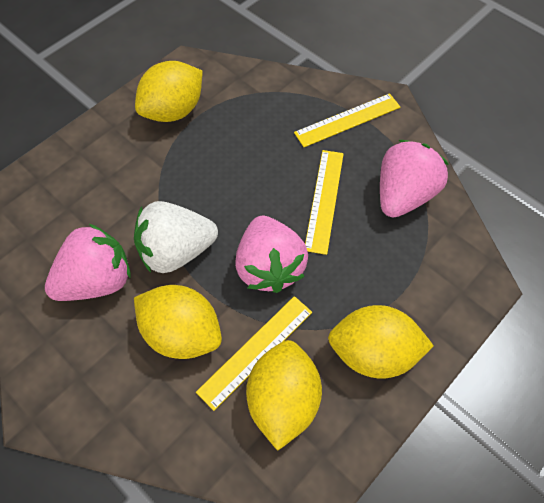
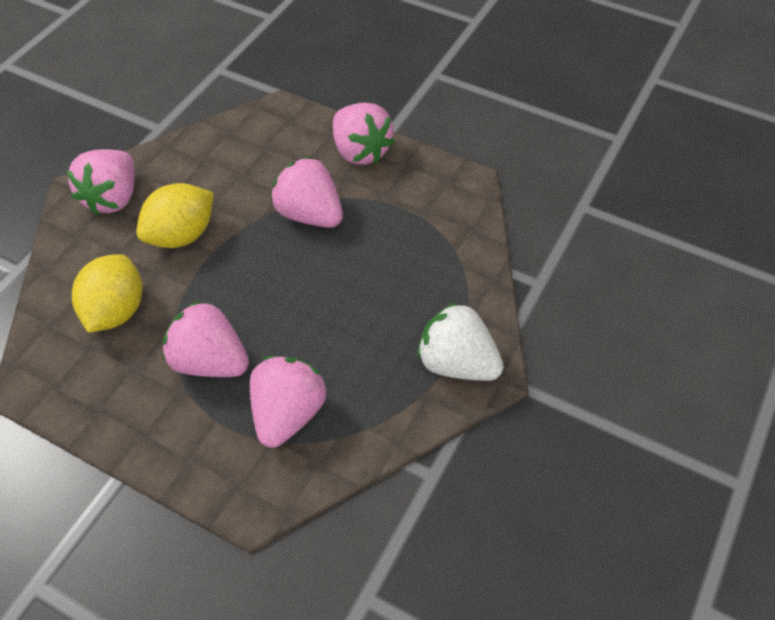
pink strawberry: 3 -> 5
yellow lemon: 4 -> 2
yellow ruler: 3 -> 0

